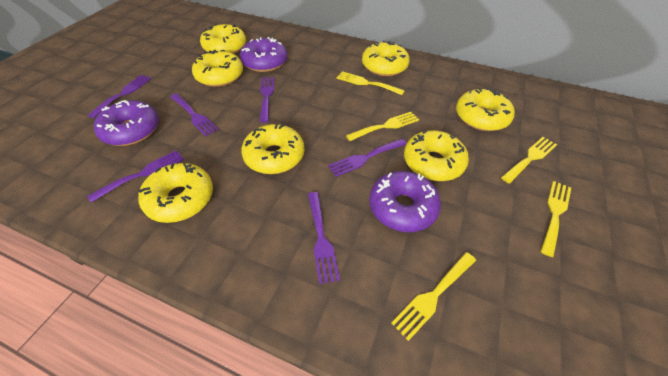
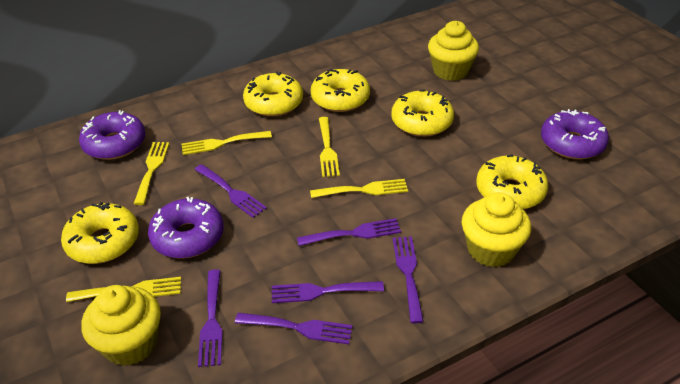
yellow cupcake: 0 -> 3
yellow donut: 7 -> 5

